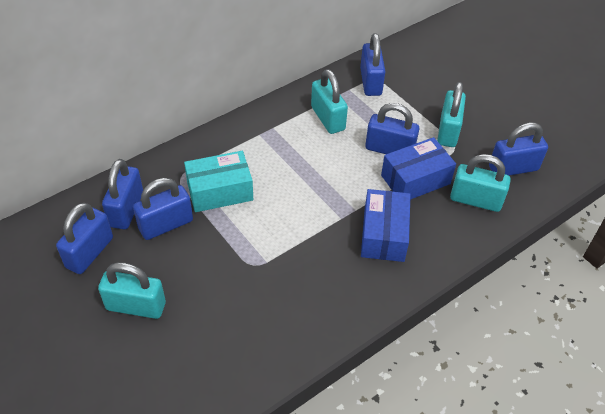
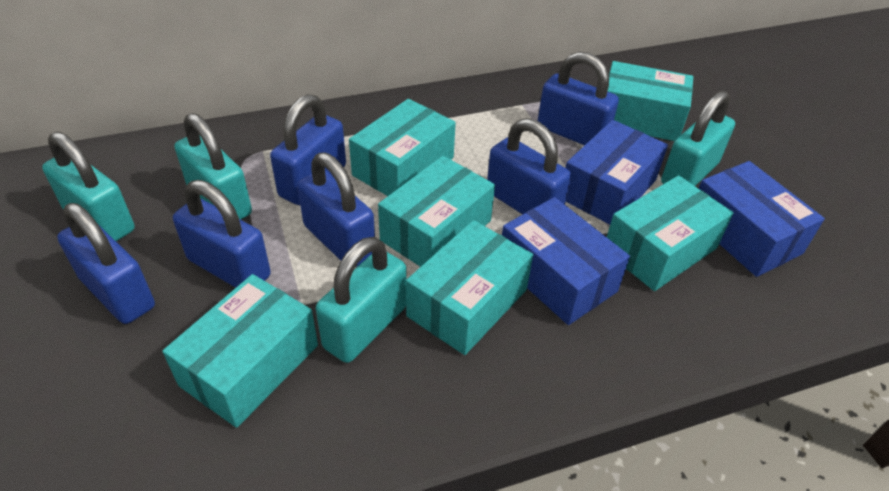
blue box: 2 -> 3
turquoise box: 1 -> 6

